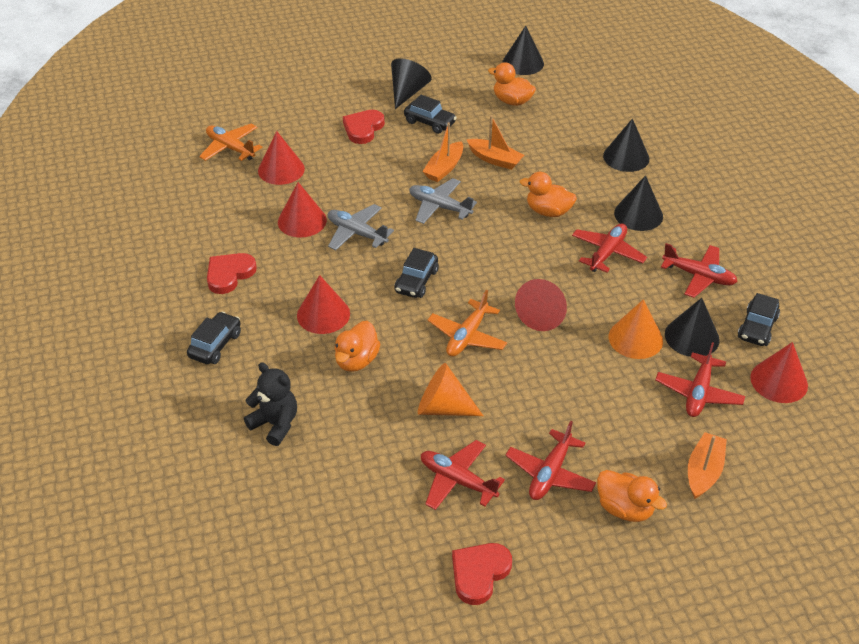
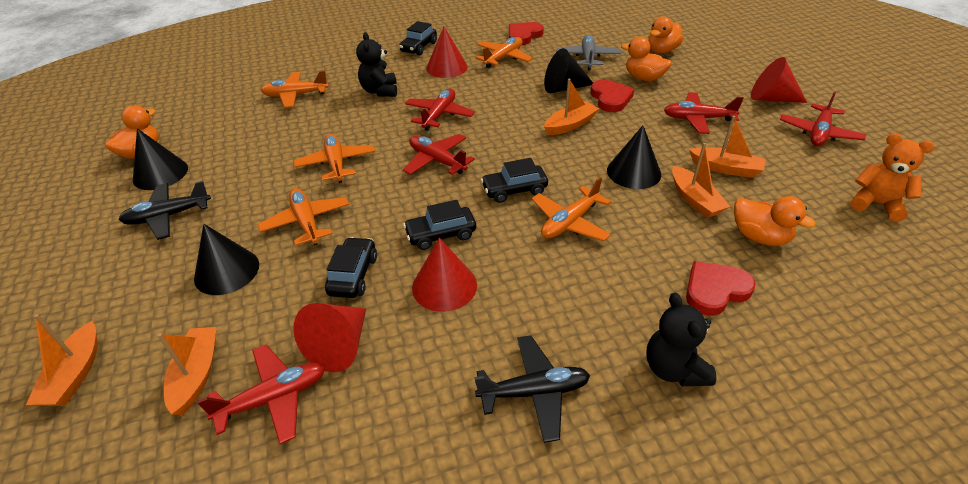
black cone: 5 -> 4
black plane: 0 -> 2
black teddy bear: 1 -> 2
grey plane: 2 -> 1
orange boat: 3 -> 5
orange cone: 2 -> 0
orange plane: 2 -> 5
orange teddy bear: 0 -> 1
red cone: 5 -> 4

